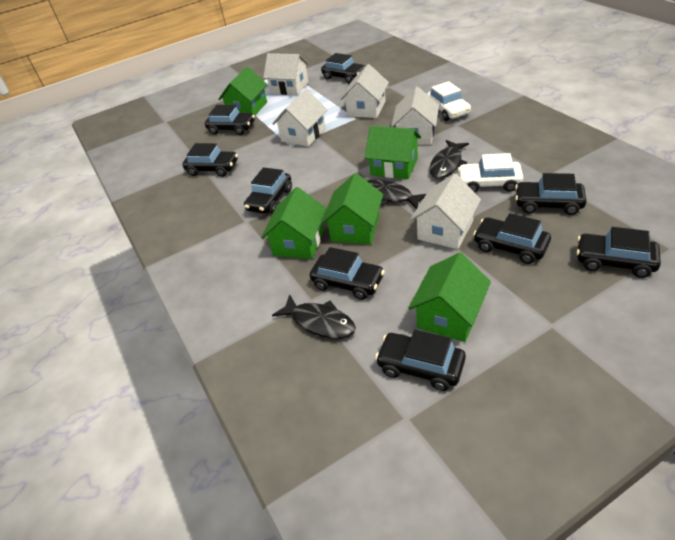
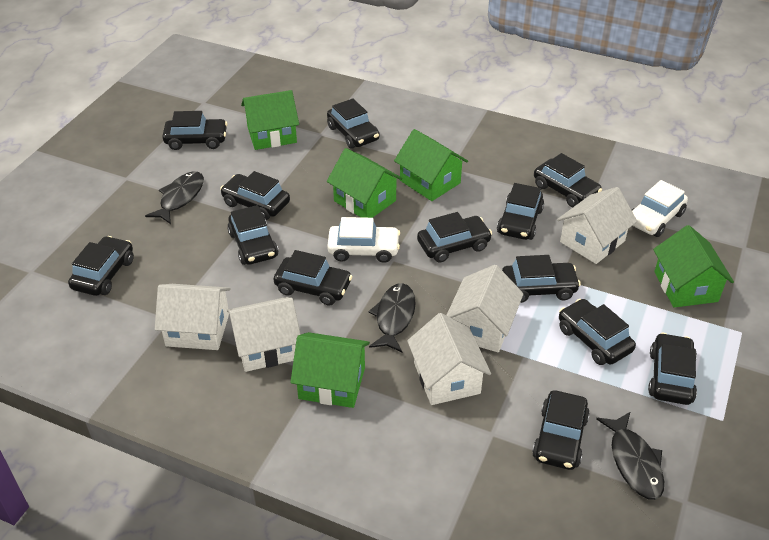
black car: 9 -> 13

